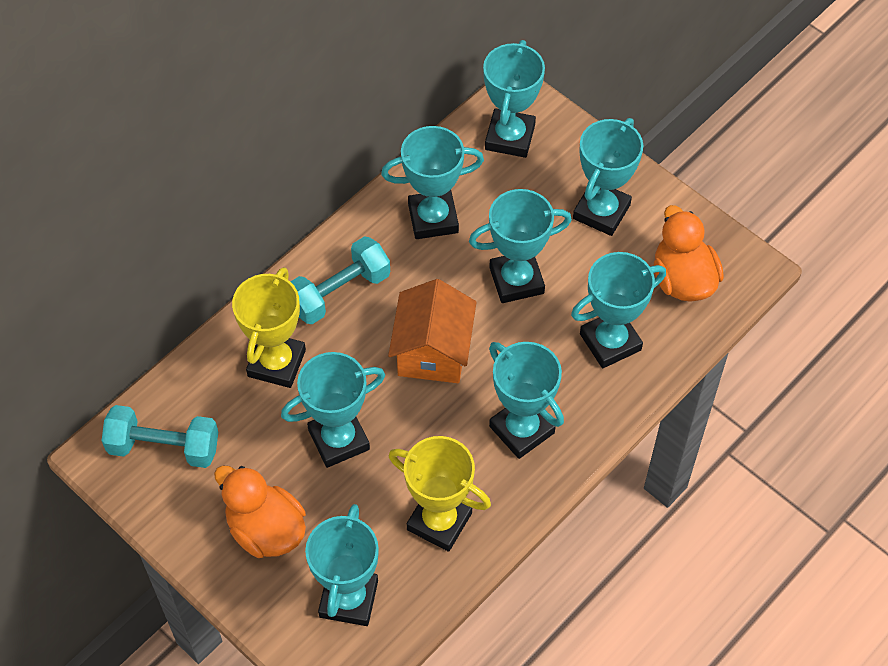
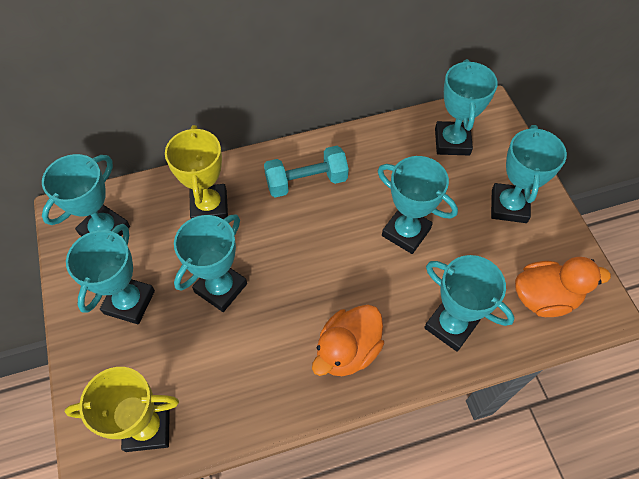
orange house: 1 -> 0
turquoise dumbbell: 2 -> 1
turquoise trophy: 8 -> 7

